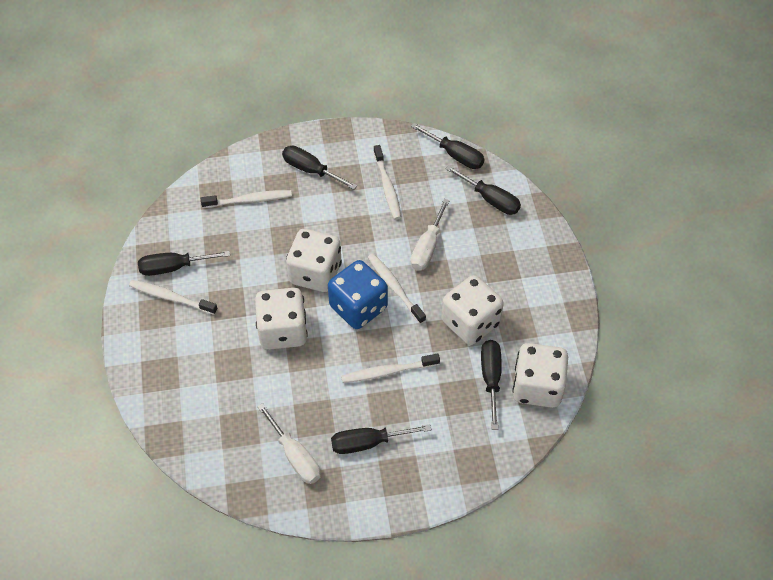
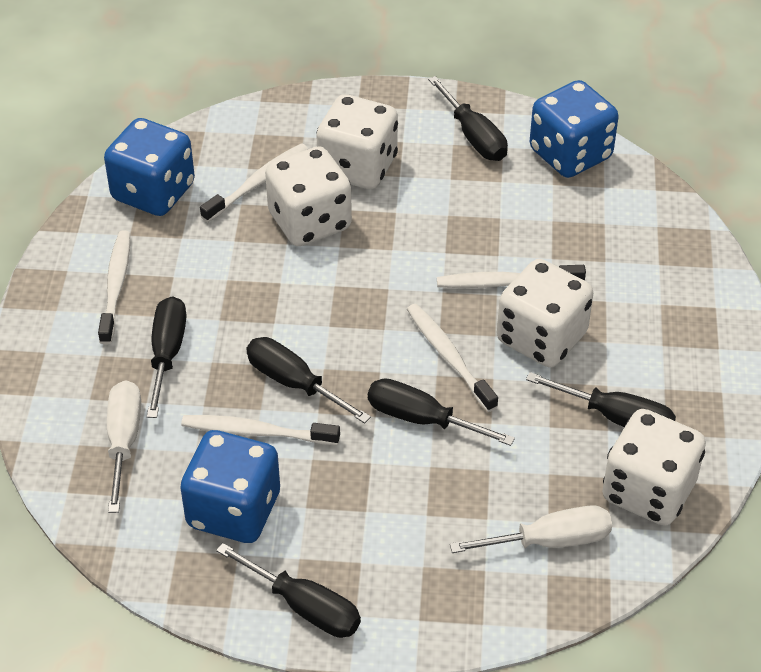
blue dice: 1 -> 3

